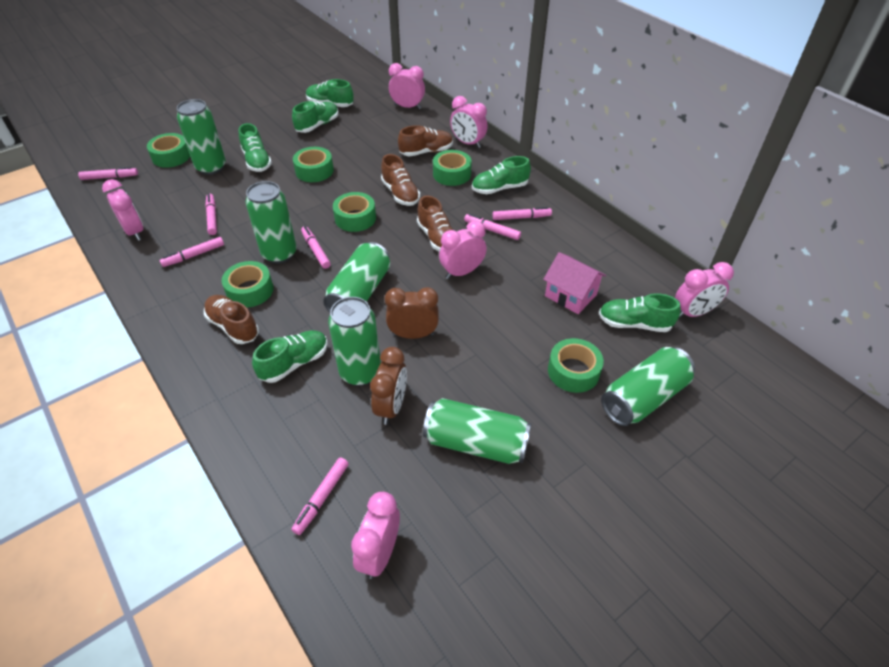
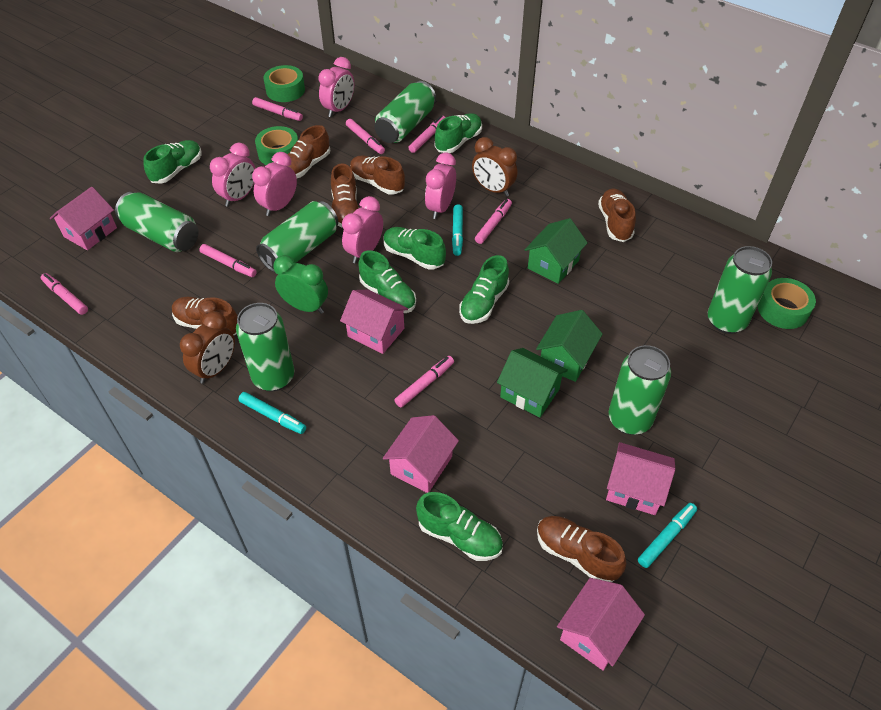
brown shoe: 4 -> 6
green clock: 0 -> 1
green house: 0 -> 3
green tape: 6 -> 3
pink clock: 6 -> 5
pink house: 1 -> 5
turquoise marker: 0 -> 3

